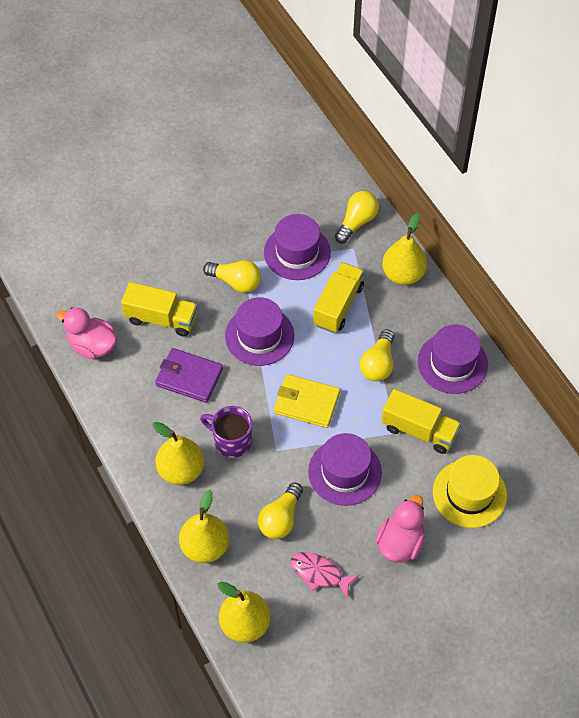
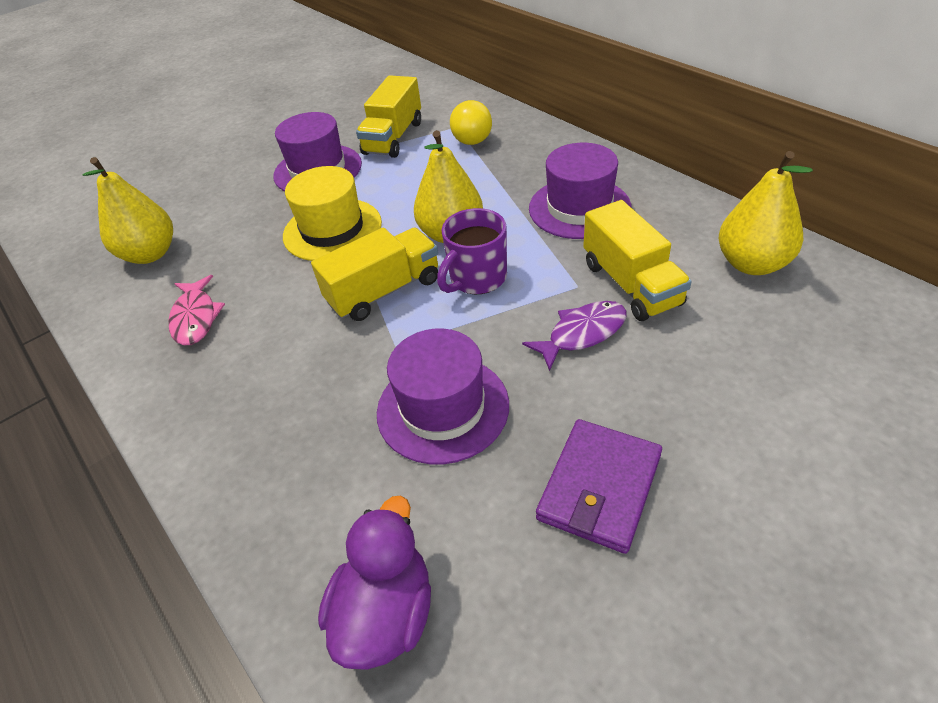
pink duck: 2 -> 0
purple duck: 0 -> 1
purple fish: 0 -> 1
purple hat: 4 -> 3
yellow light bulb: 4 -> 1
yellow pear: 4 -> 3
yellow wallet: 1 -> 0

